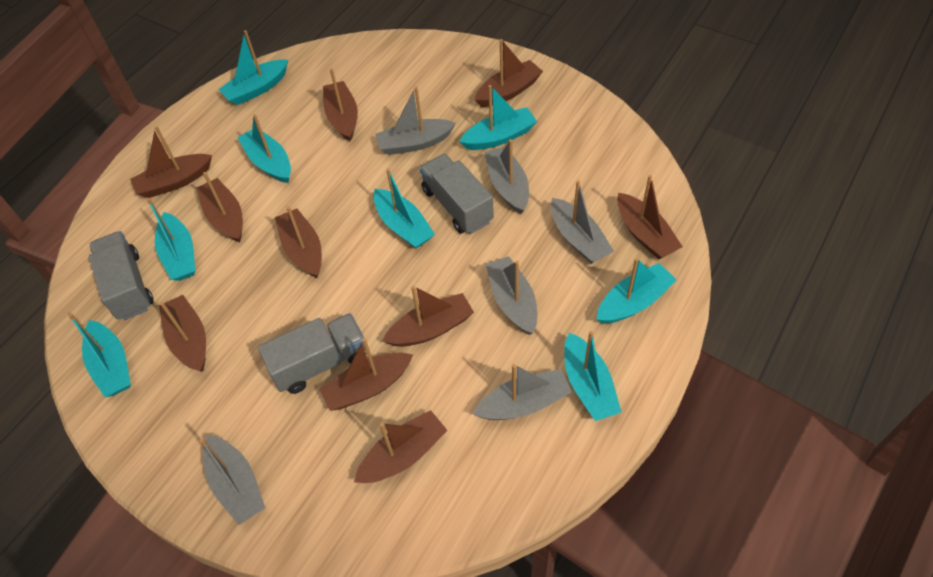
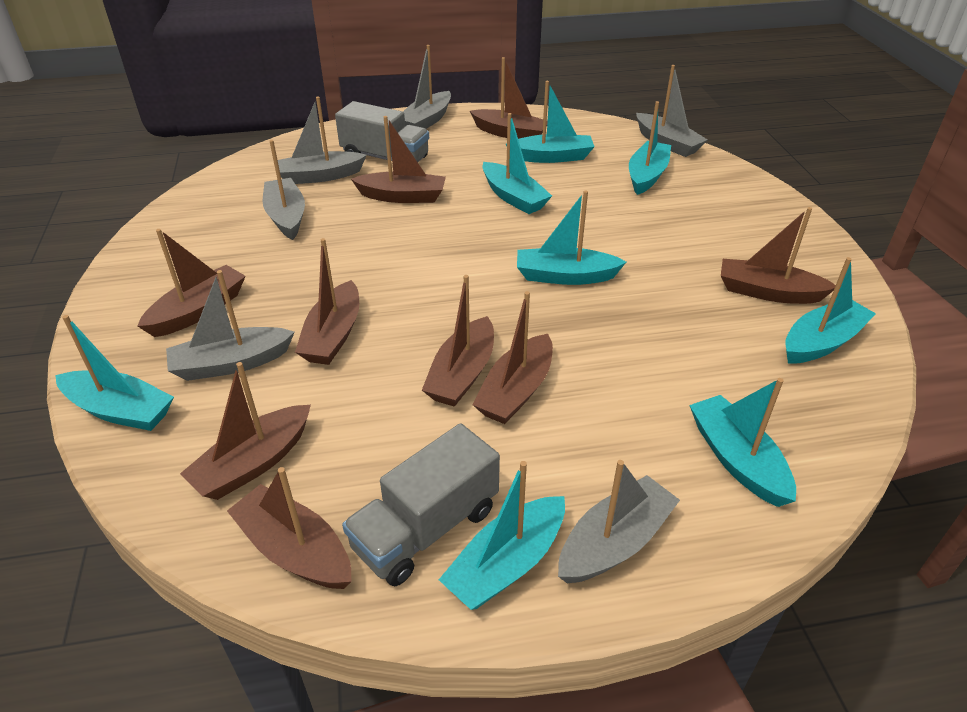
brown boat: 10 -> 9
grey truck: 3 -> 2

